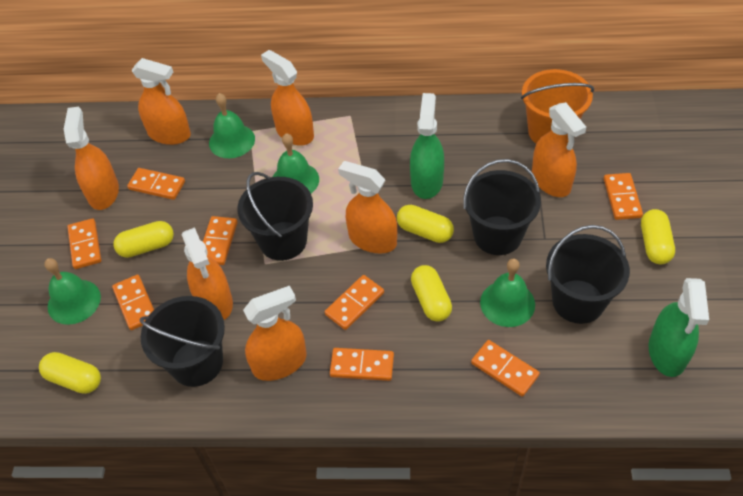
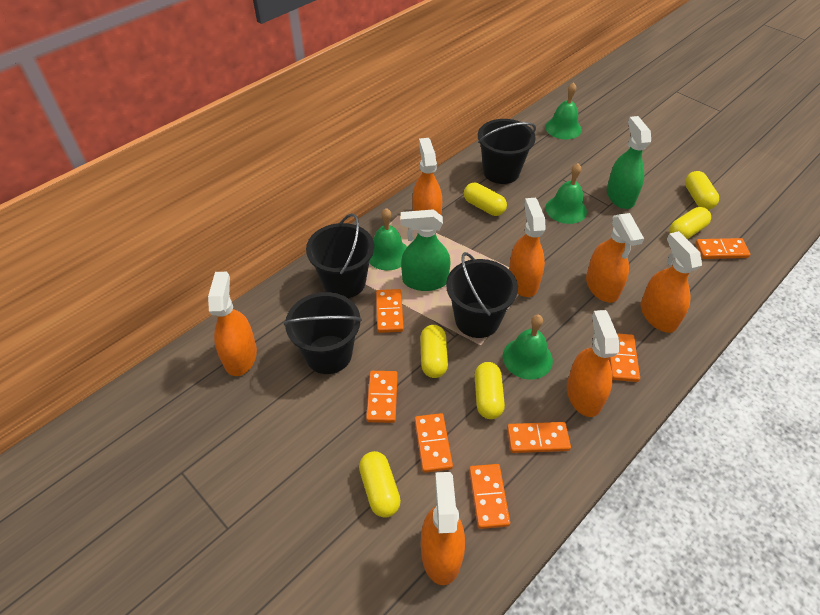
orange bucket: 1 -> 0
orange domino: 8 -> 7
yellow capsule: 5 -> 6

